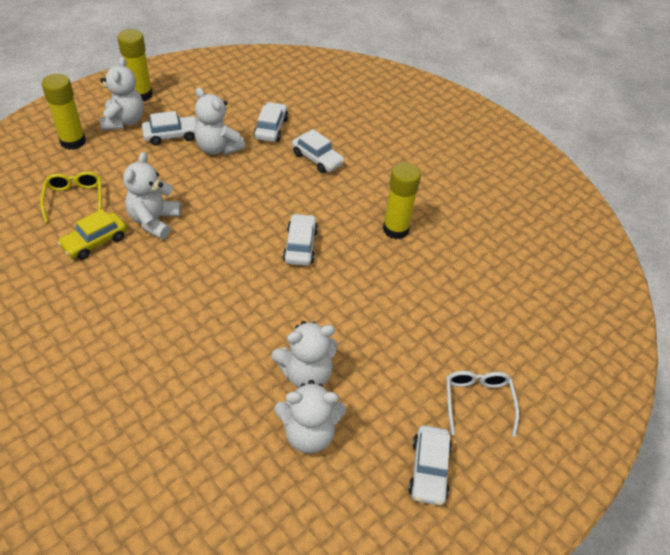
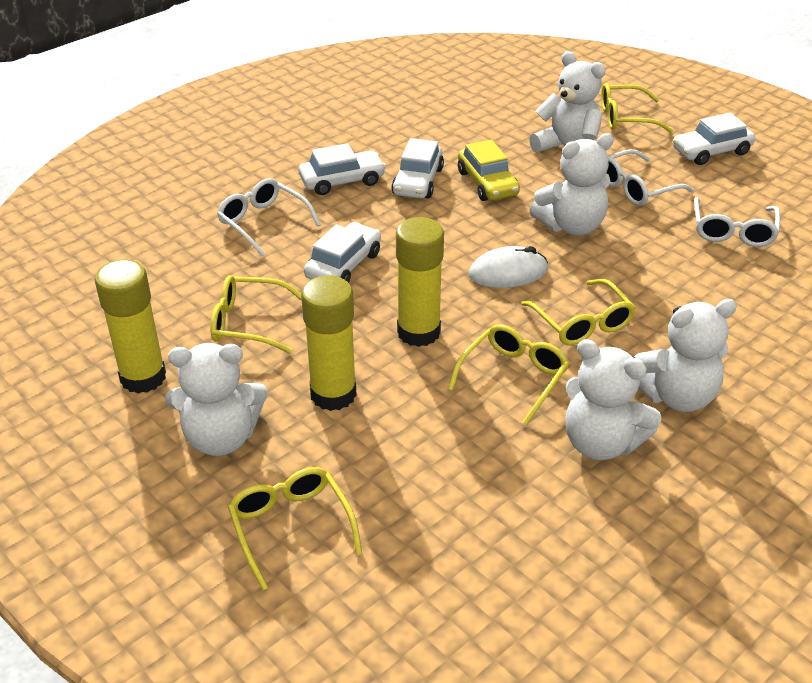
white car: 5 -> 4
white glasses: 1 -> 3
white mouse: 0 -> 1
yellow glasses: 1 -> 5

